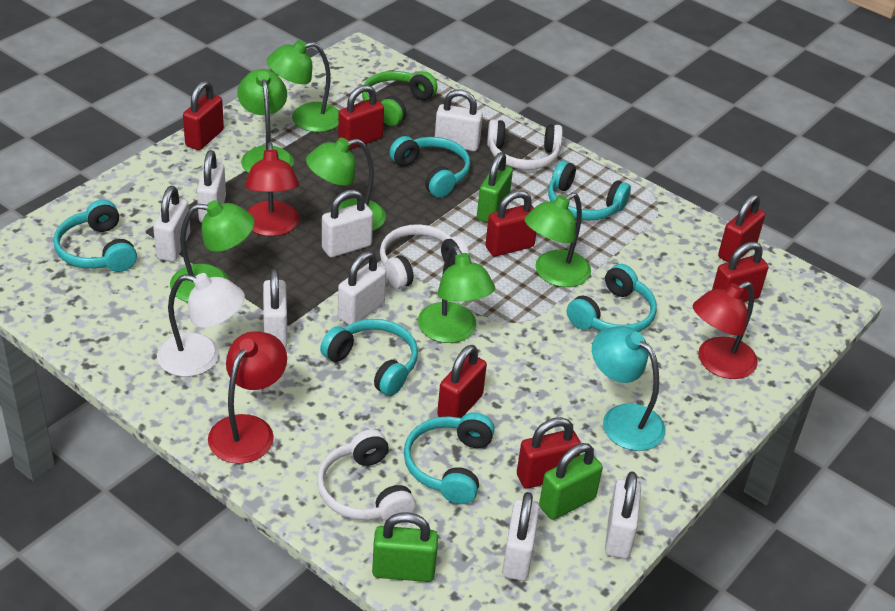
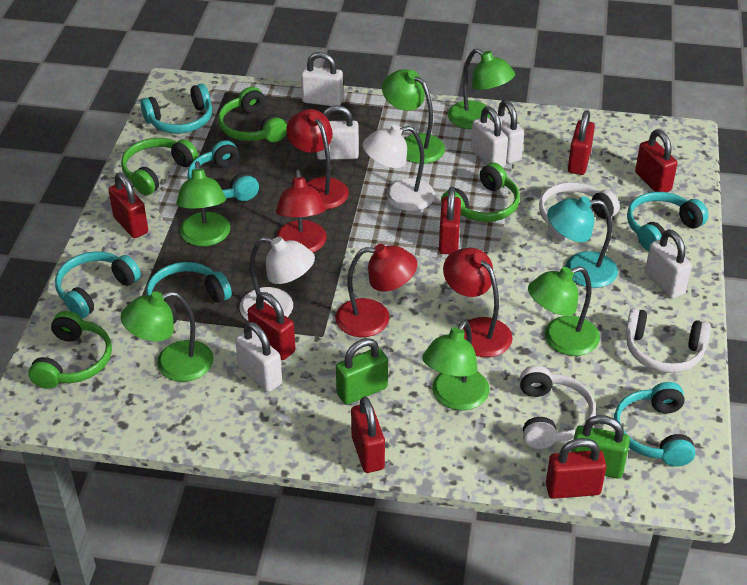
green headphones: 1 -> 4
green padlock: 3 -> 2
red lamp: 3 -> 4
white lamp: 1 -> 2
white padlock: 8 -> 6

